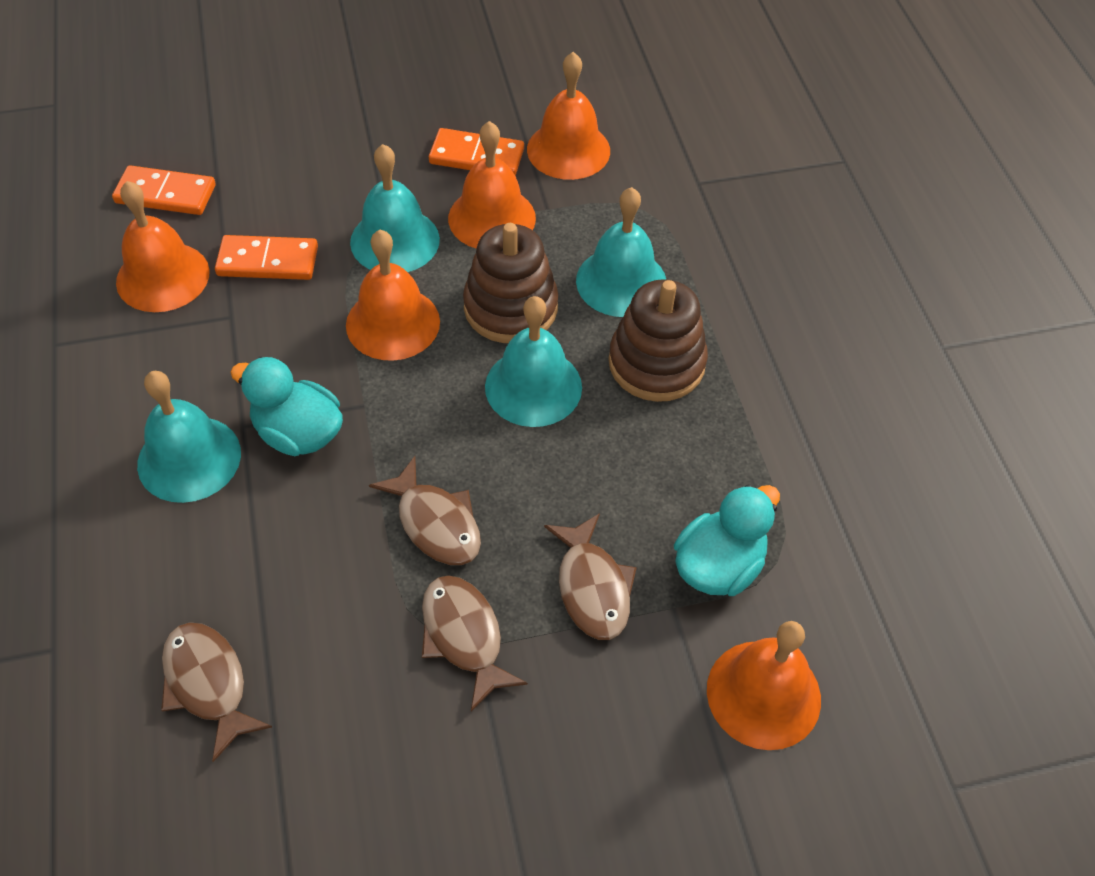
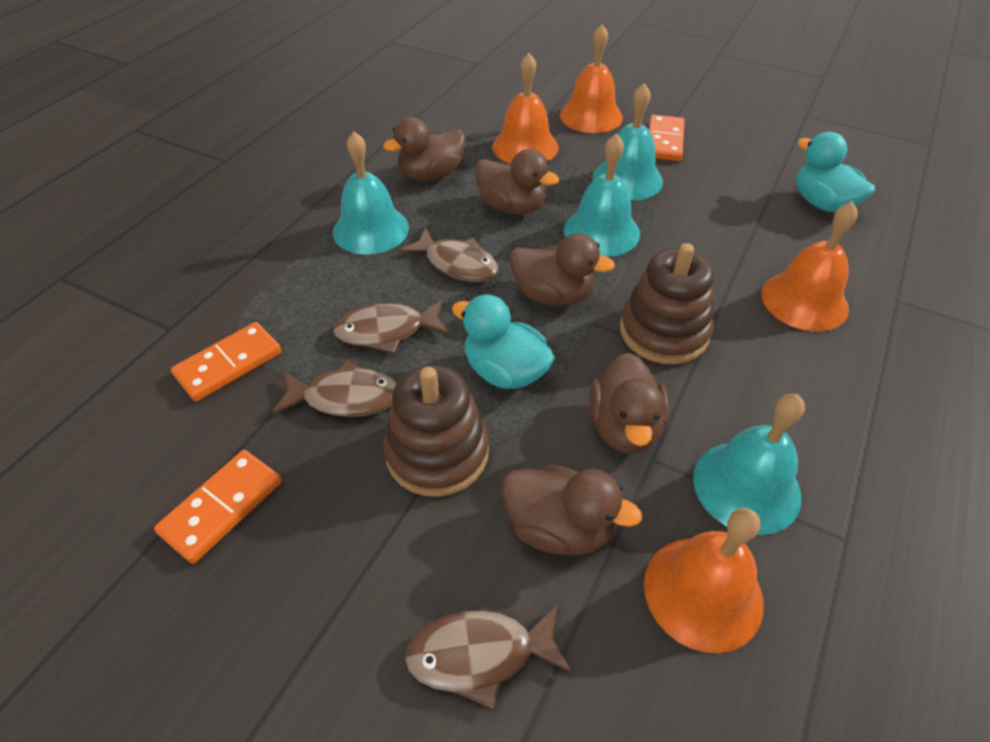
brown duck: 0 -> 5
orange bell: 5 -> 4

